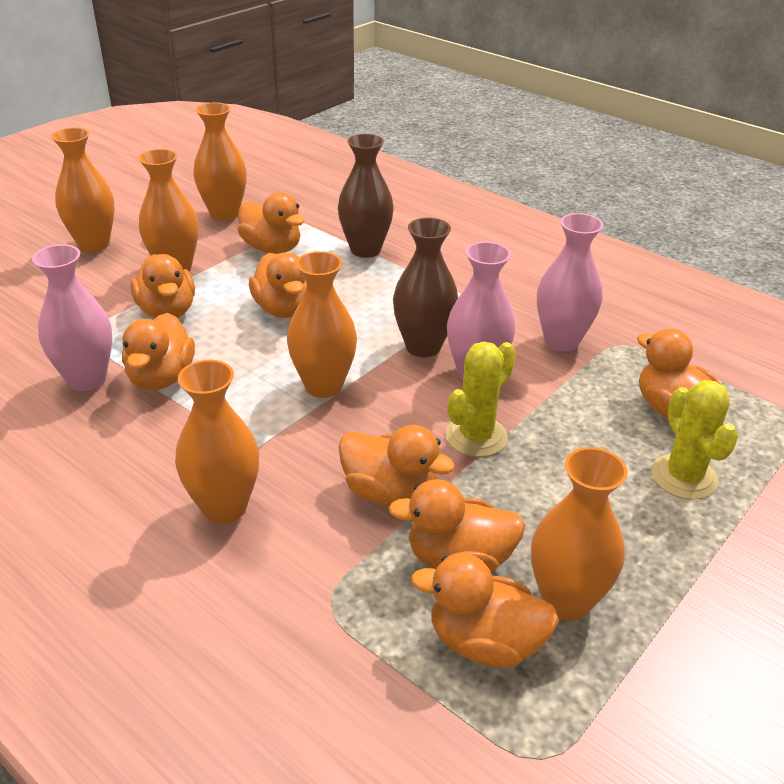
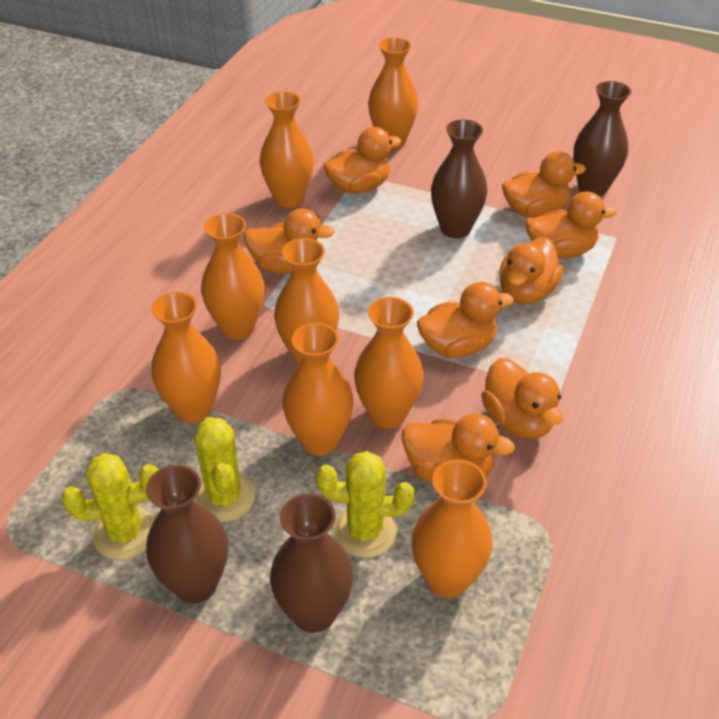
brown vase: 2 -> 4
orange vase: 6 -> 8
pink vase: 3 -> 0
yellow cactus: 2 -> 3

